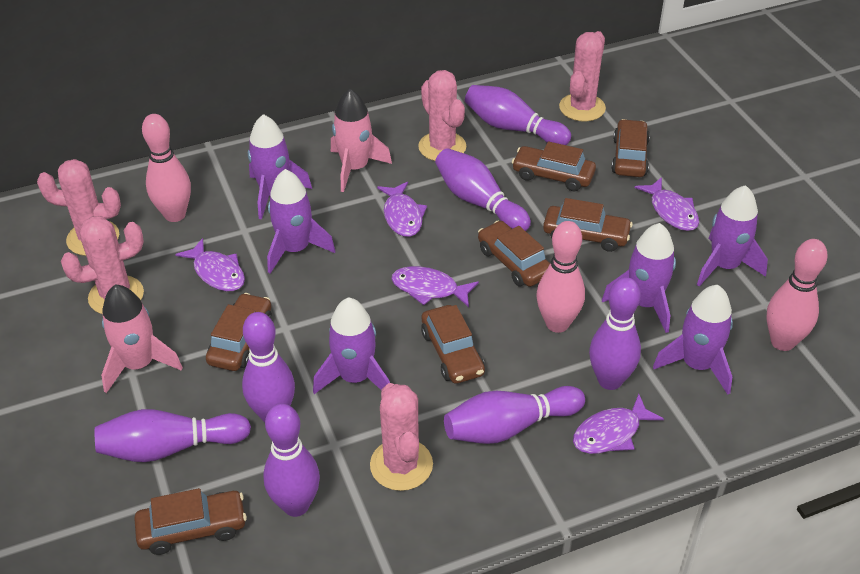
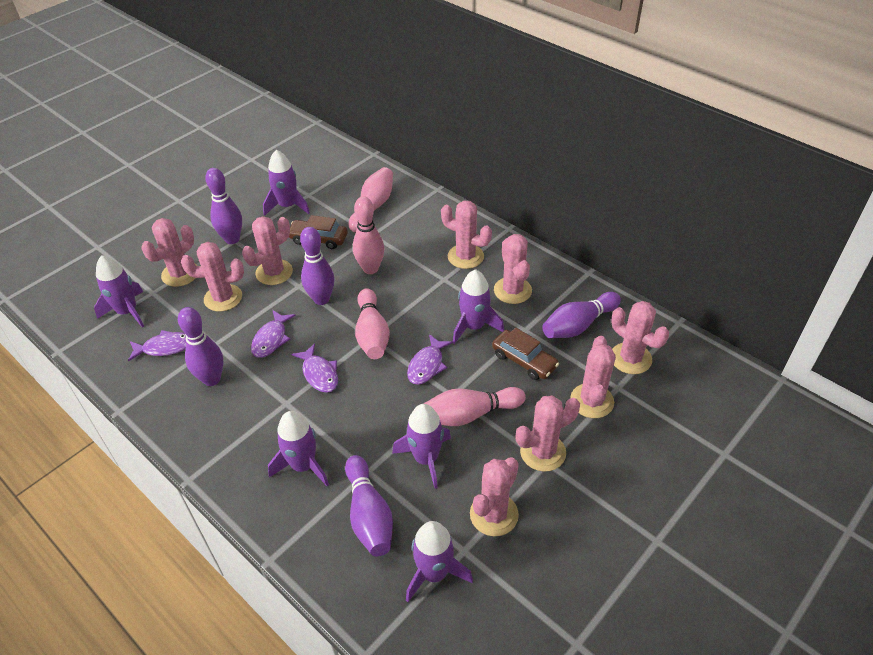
brown car: 7 -> 2
pink bowling pin: 3 -> 4
pink cactus: 5 -> 9
pink rocket: 2 -> 0
purple bowling pin: 7 -> 5
purple fish: 5 -> 4

